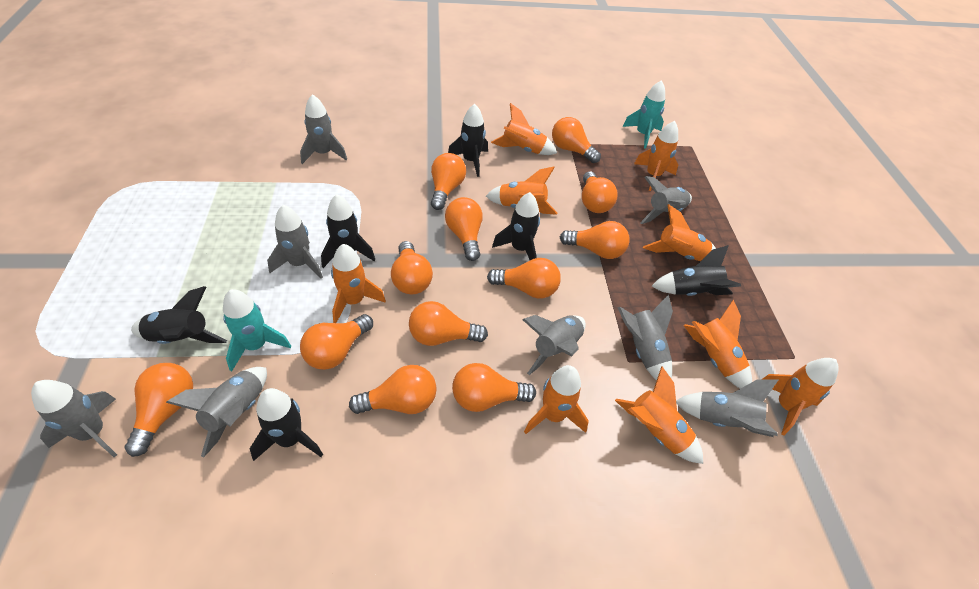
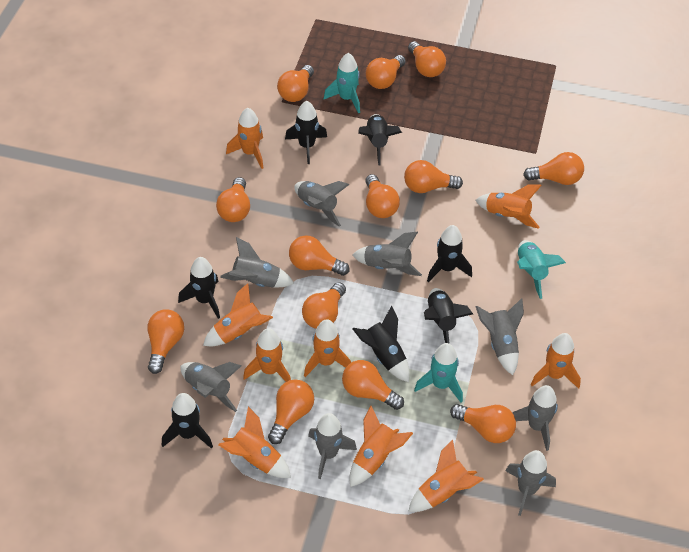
black rocket: 6 -> 7
orange light bulb: 12 -> 13
turquoise rocket: 2 -> 3

